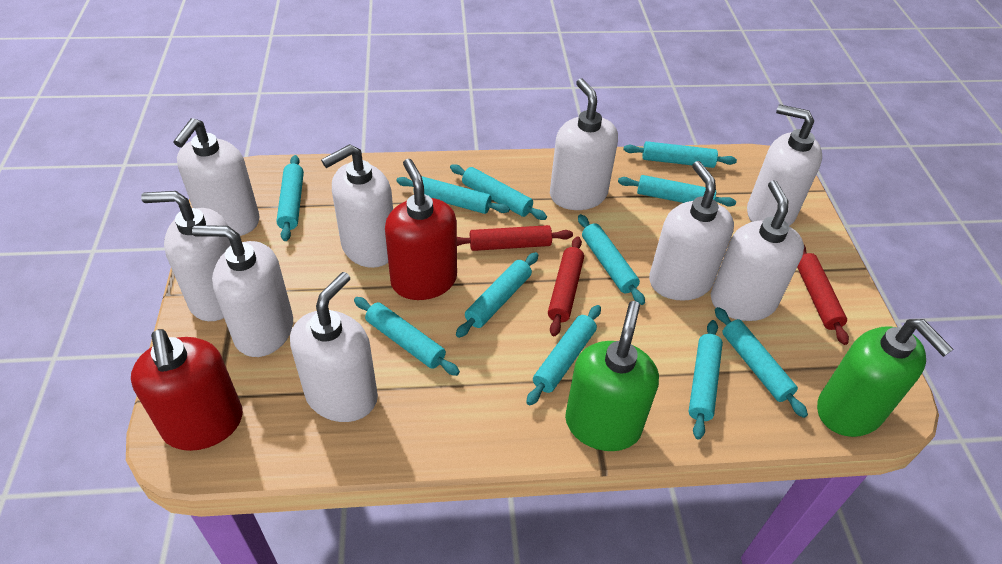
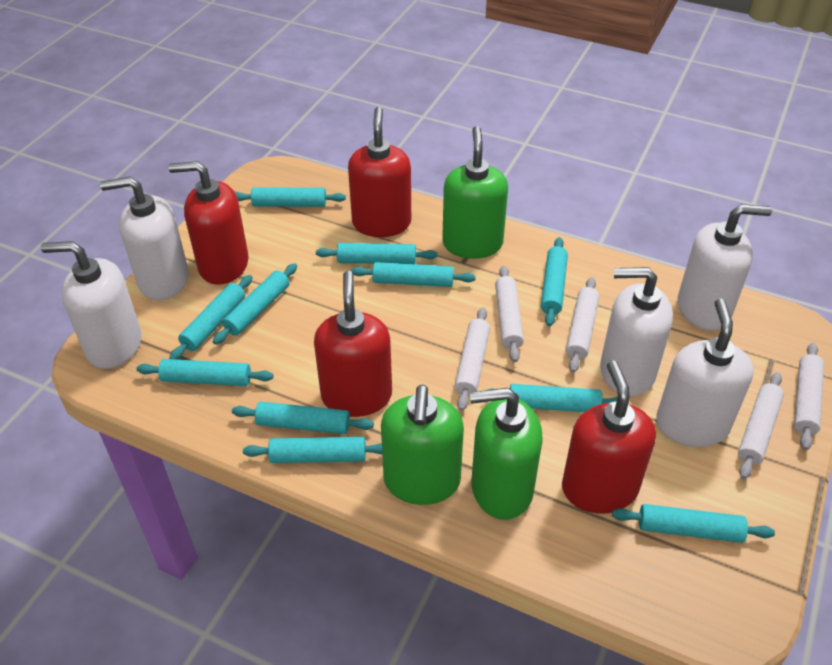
green soap dispenser: 2 -> 3
red rolling pin: 3 -> 0
red soap dispenser: 2 -> 4
white rolling pin: 0 -> 5
white soap dispenser: 9 -> 5

